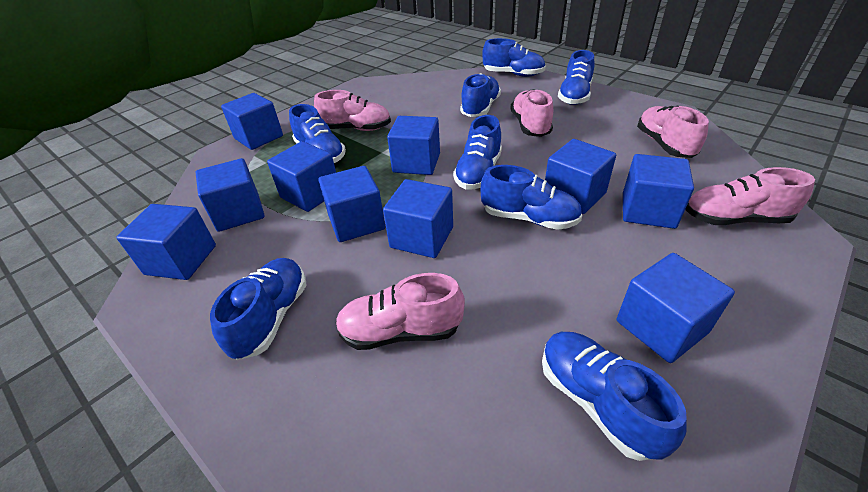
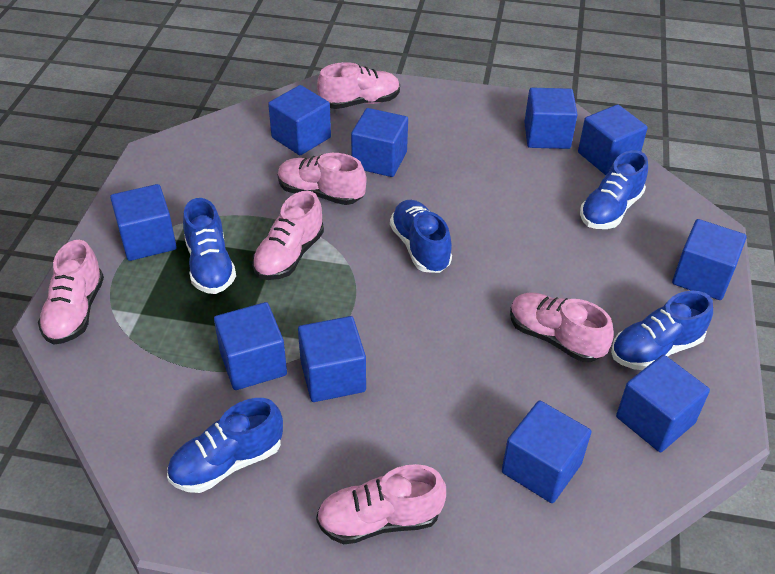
blue shoe: 8 -> 5
pink shoe: 5 -> 6

